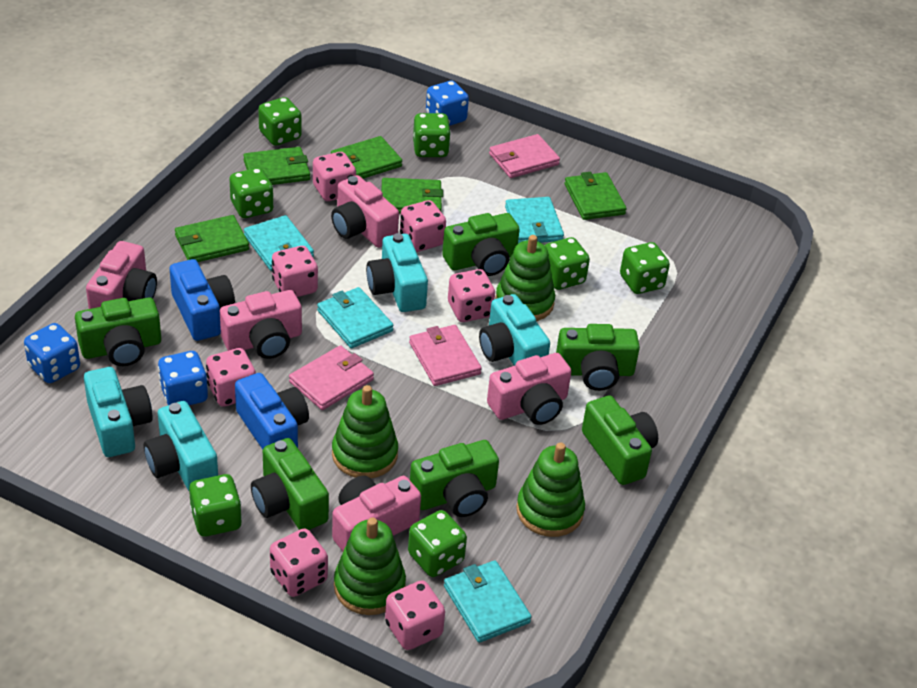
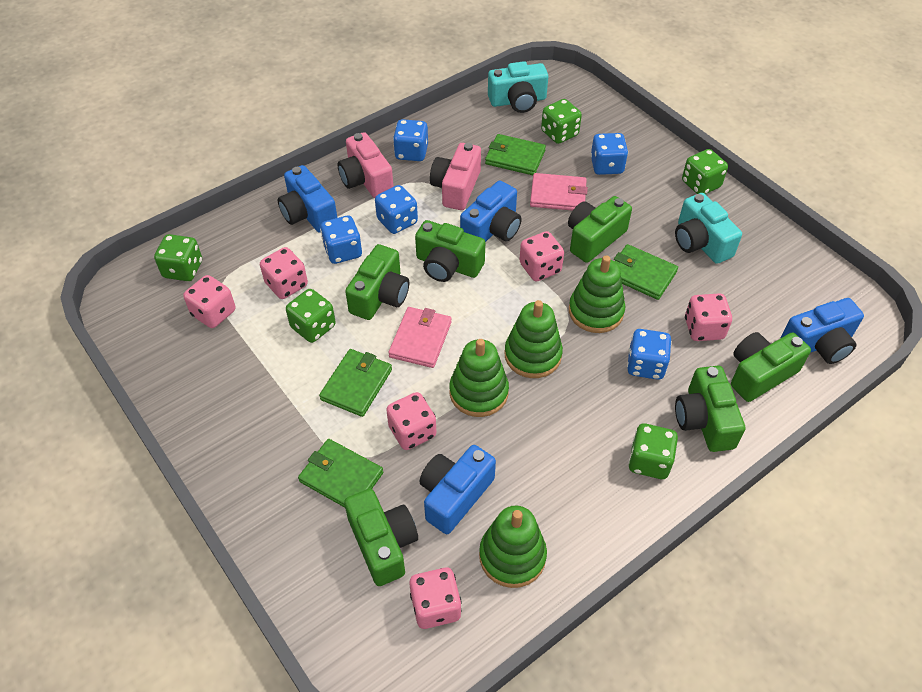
blue camera: 2 -> 4
blue dice: 3 -> 5
green dice: 7 -> 5
green wallet: 5 -> 4
pink camera: 5 -> 2
pink dice: 7 -> 6
pink wallet: 3 -> 2
turquoise camera: 4 -> 2
turquoise wallet: 4 -> 0

